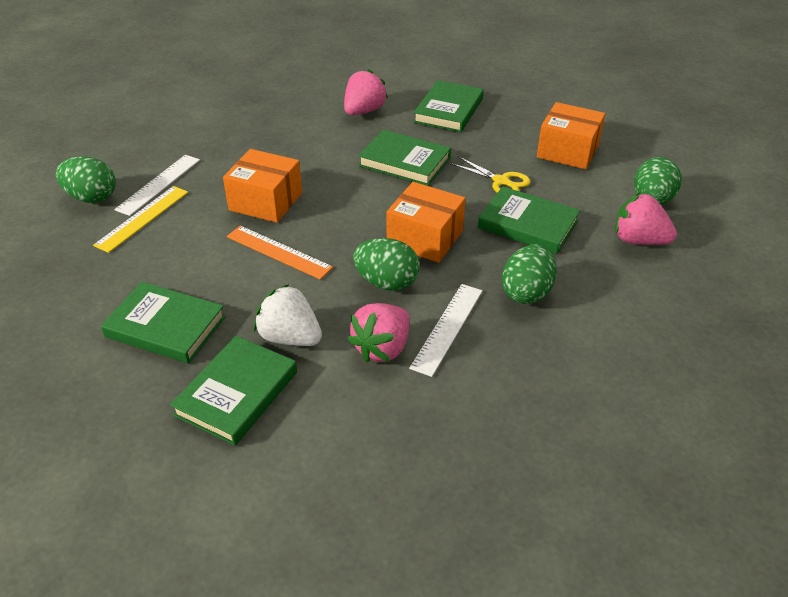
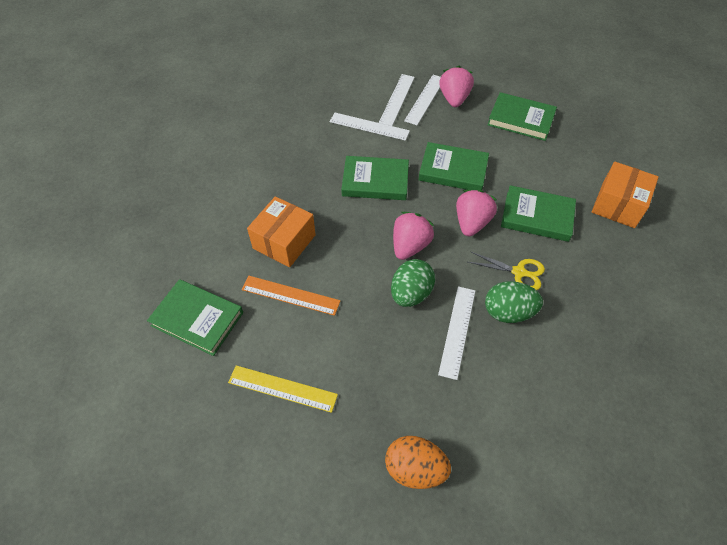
green egg: 4 -> 2
orange box: 3 -> 2
orange egg: 0 -> 1
white ruler: 2 -> 4
white strawberry: 1 -> 0

